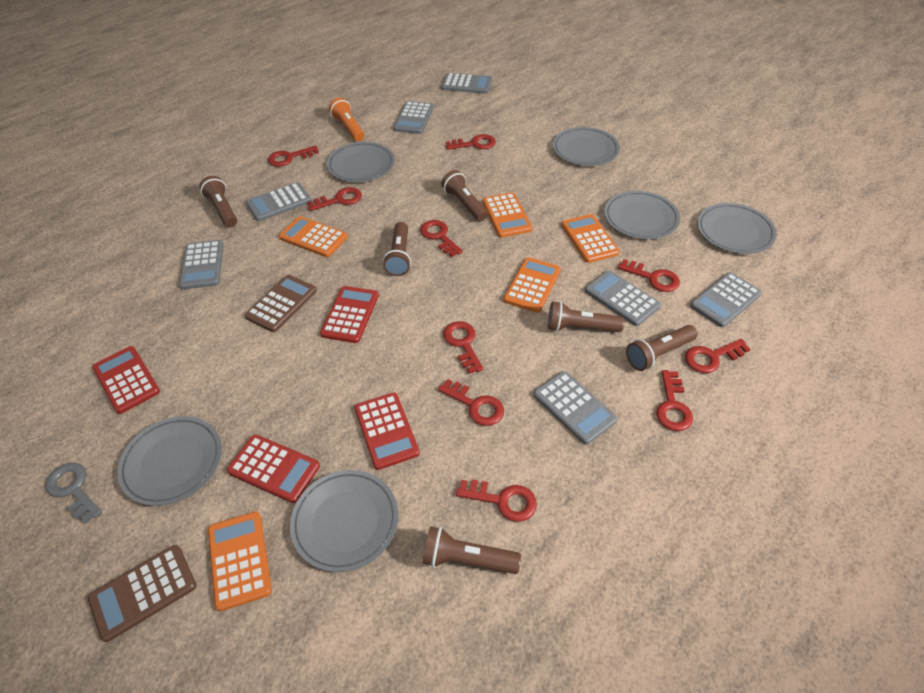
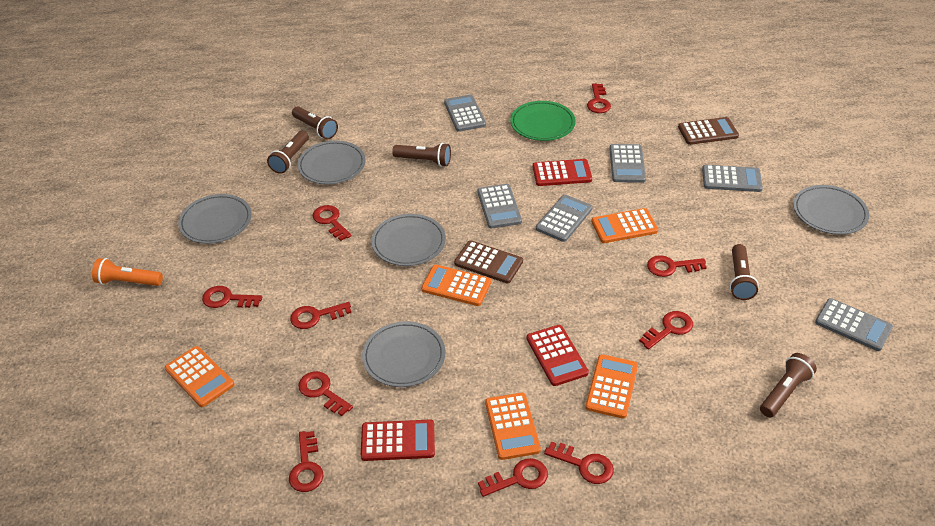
brown flashlight: 6 -> 5
green plate: 0 -> 1
grey calculator: 7 -> 6
grey key: 1 -> 0
grey plate: 6 -> 5
red calculator: 4 -> 3

